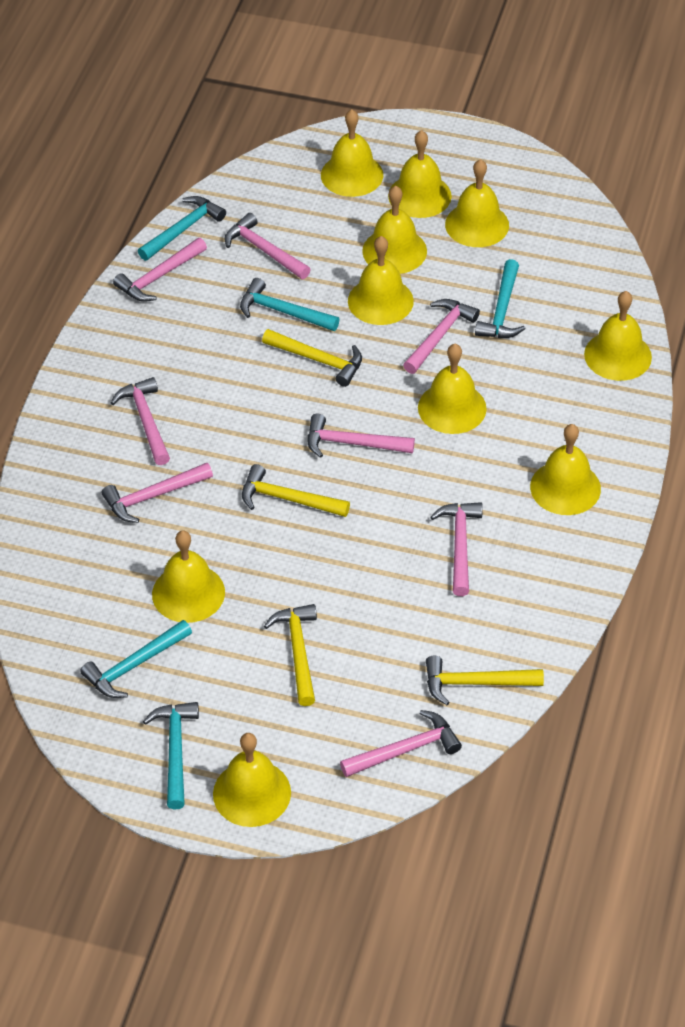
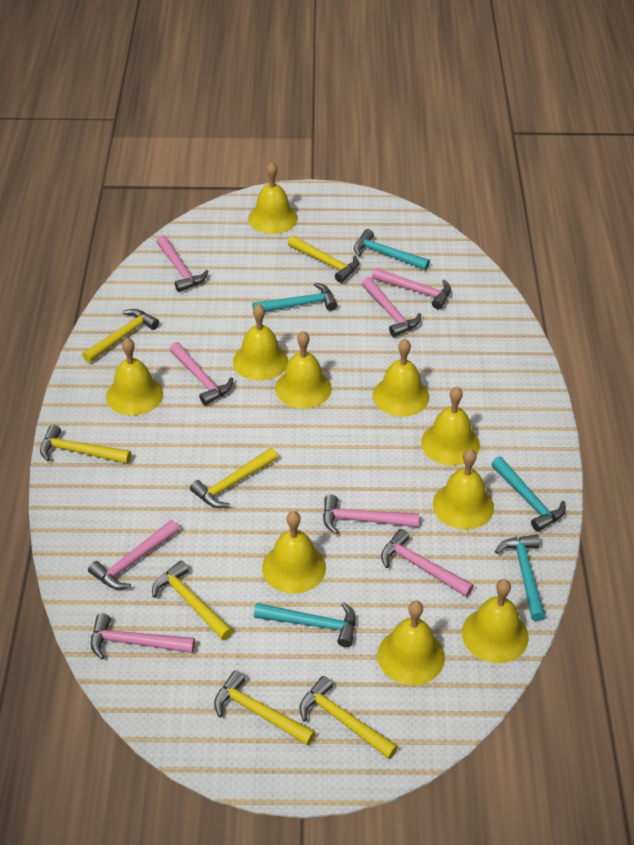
yellow hammer: 4 -> 7

